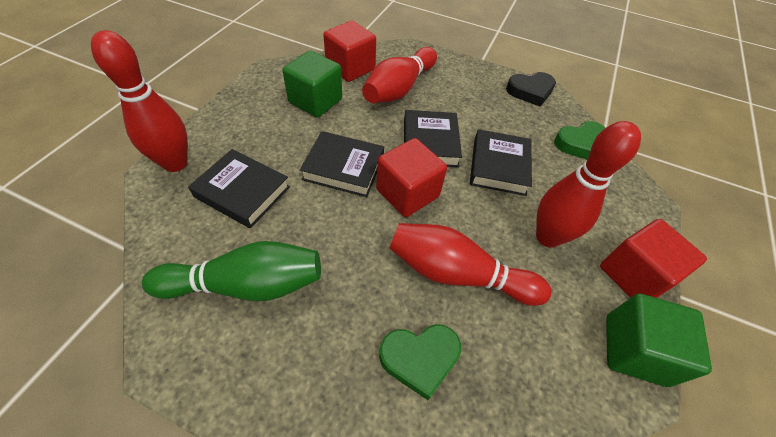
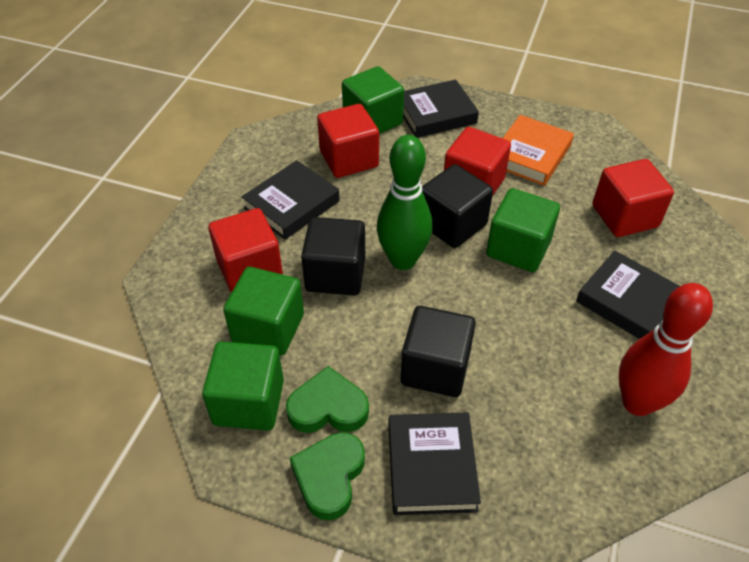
black cube: 0 -> 3
black heart: 1 -> 0
green cube: 2 -> 4
orange book: 0 -> 1
red bowling pin: 4 -> 1
red cube: 3 -> 4

